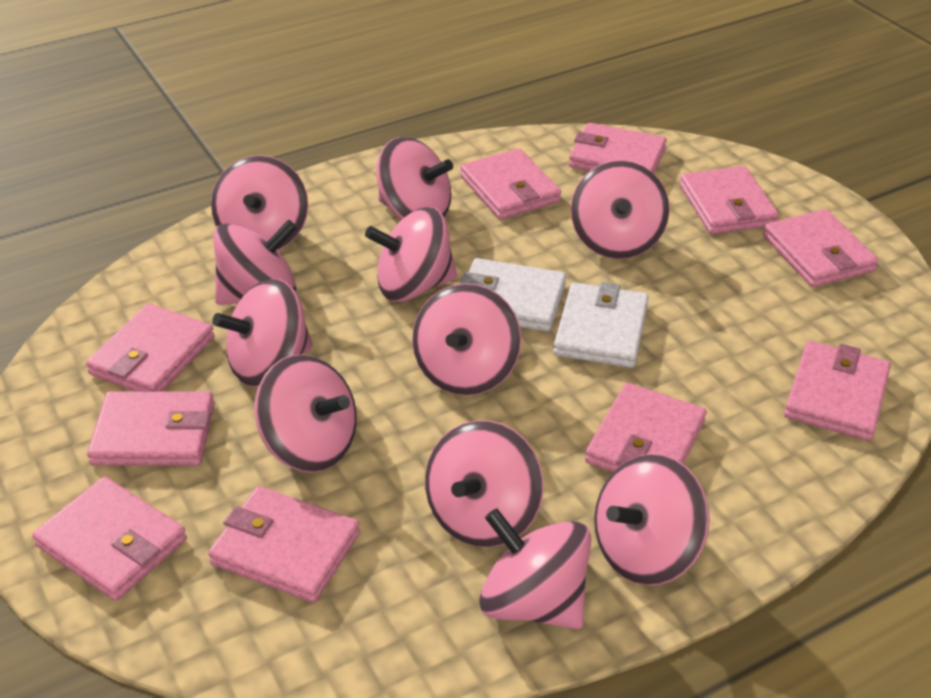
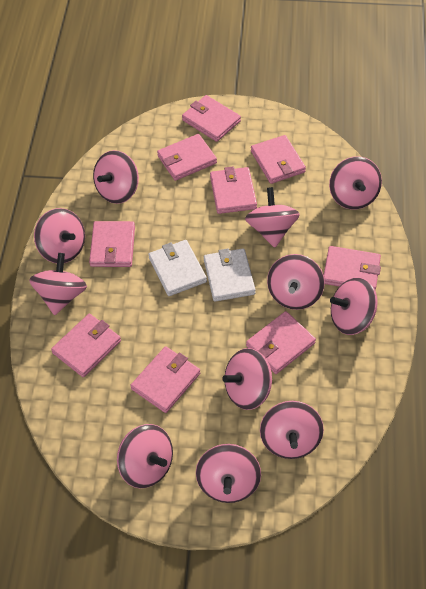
pink wallet: 10 -> 9

